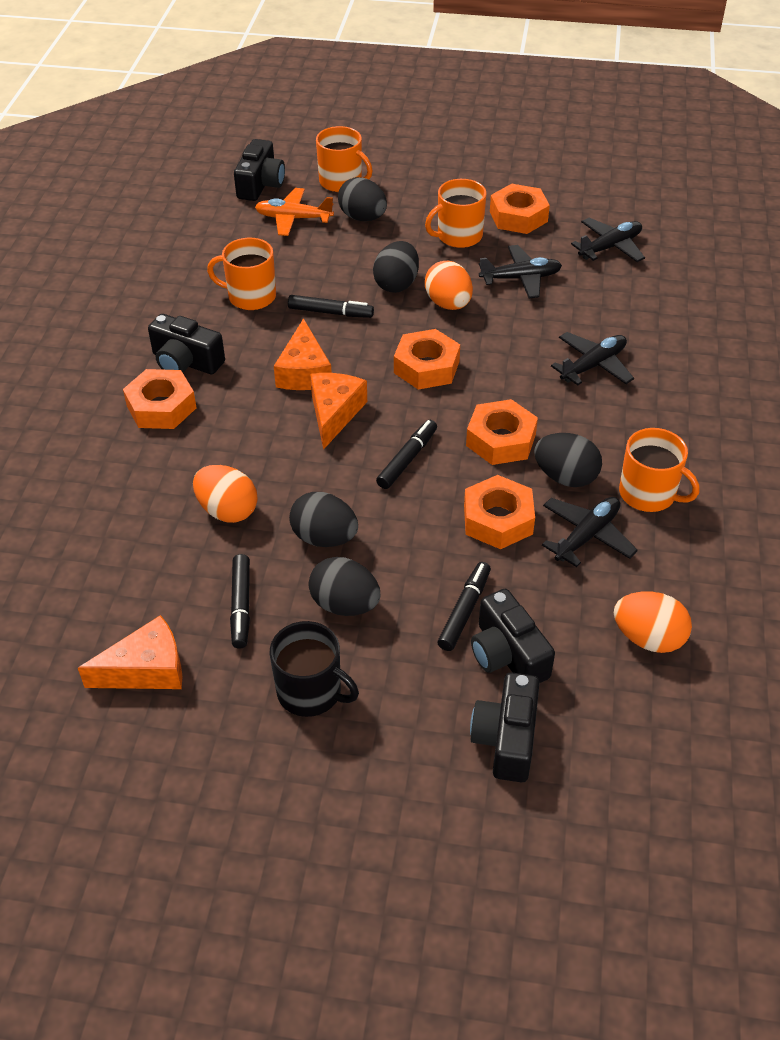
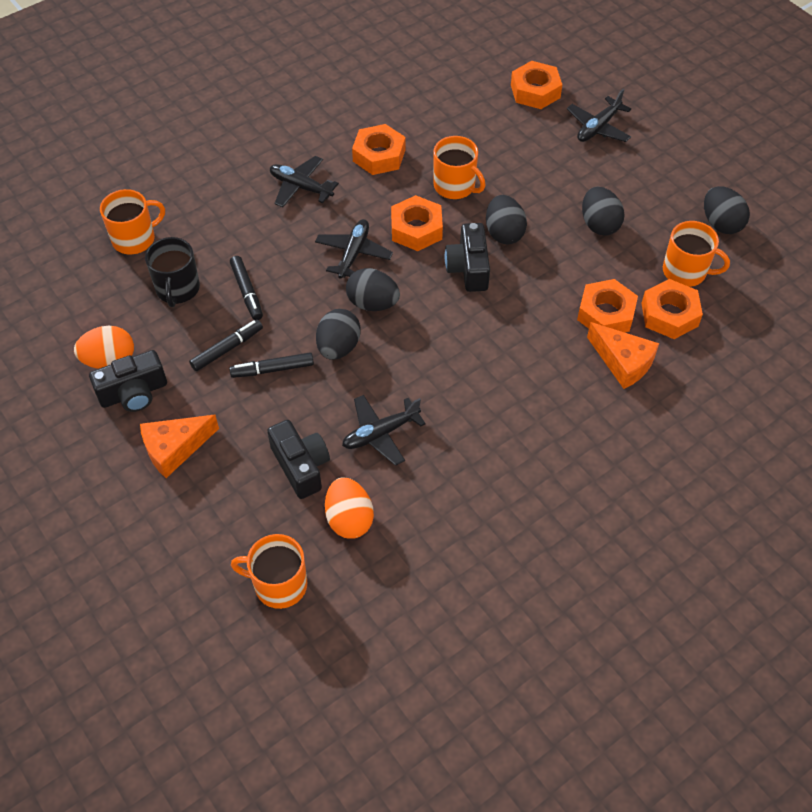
black camera: 4 -> 3
black marker: 4 -> 3
orange cheese: 3 -> 2
orange egg: 3 -> 2
orange plane: 1 -> 0

